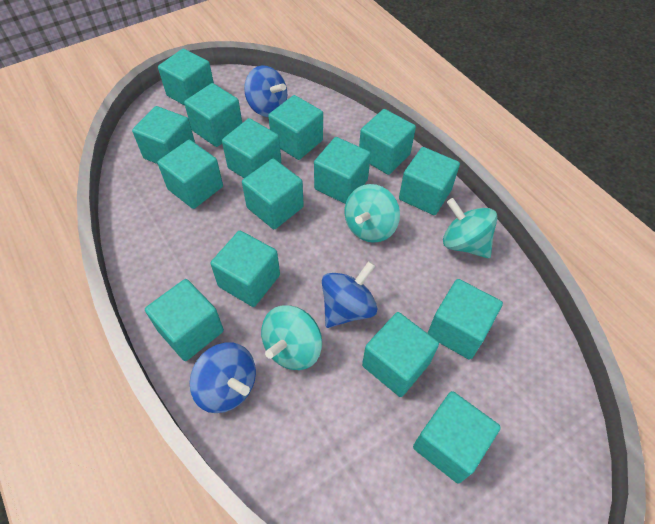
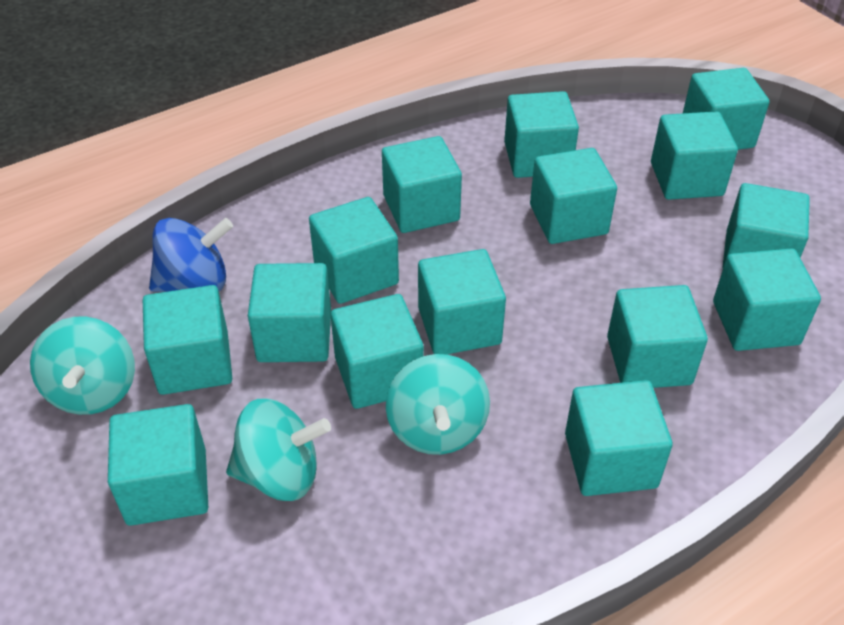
blue spinning top: 3 -> 1

